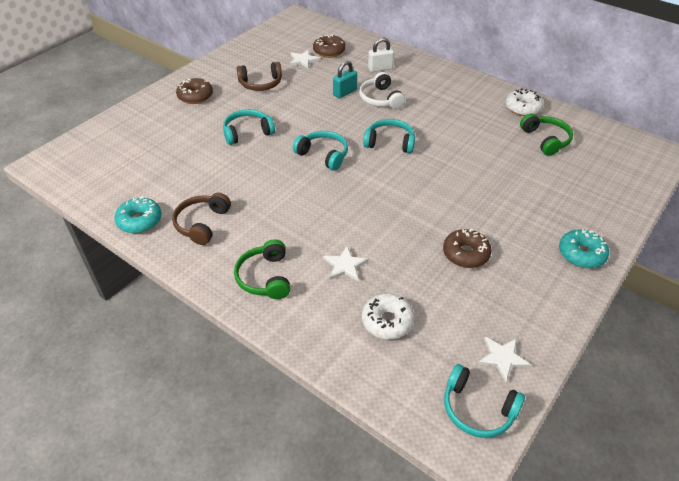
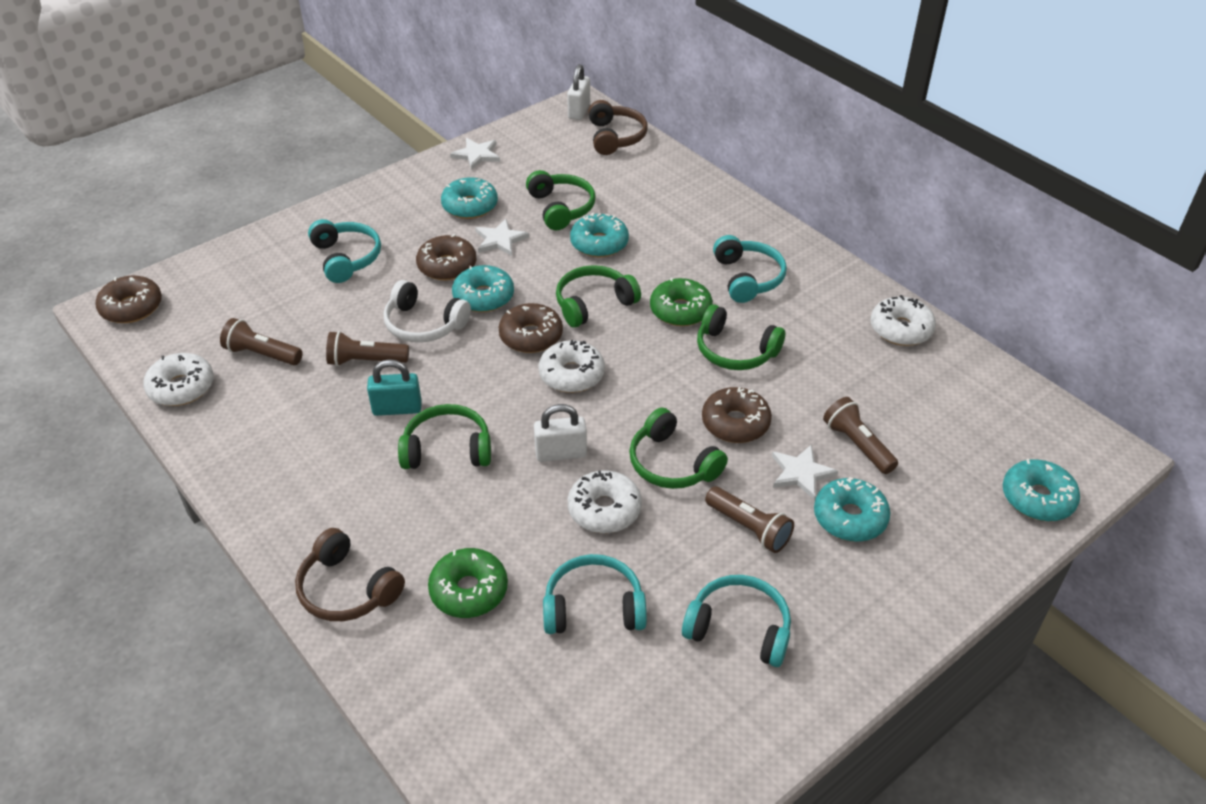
brown donut: 3 -> 4
brown flashlight: 0 -> 4
green donut: 0 -> 2
green headphones: 2 -> 5
turquoise donut: 2 -> 5
white donut: 2 -> 4
white padlock: 1 -> 2

